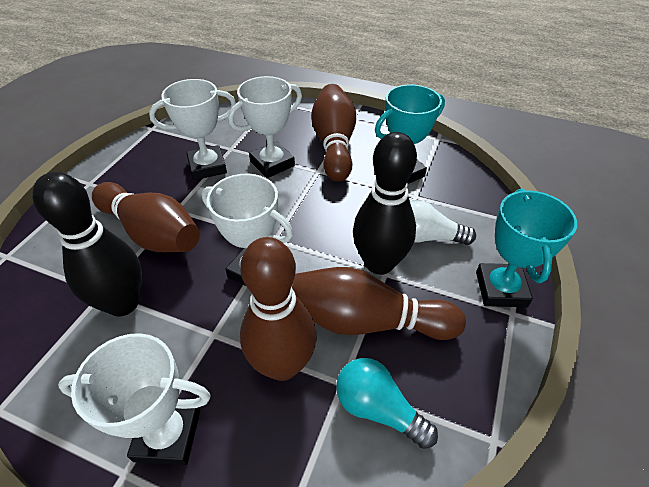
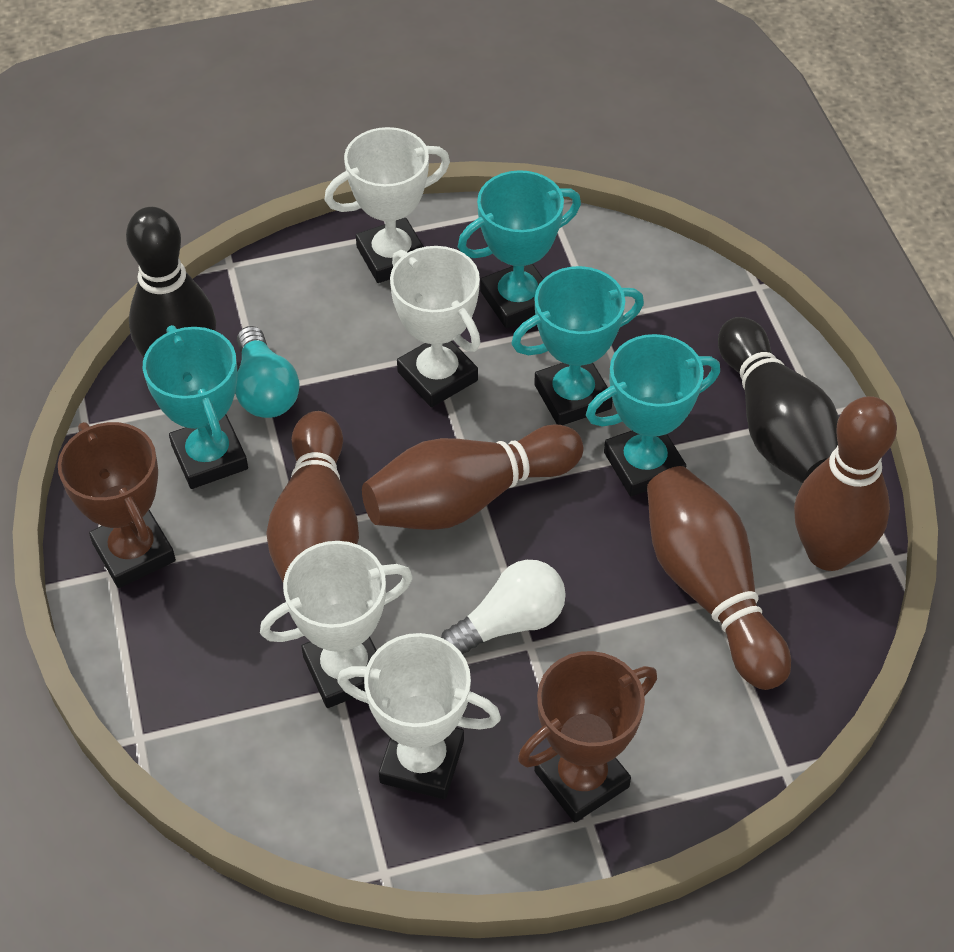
brown trophy: 0 -> 2
turquoise trophy: 2 -> 4

